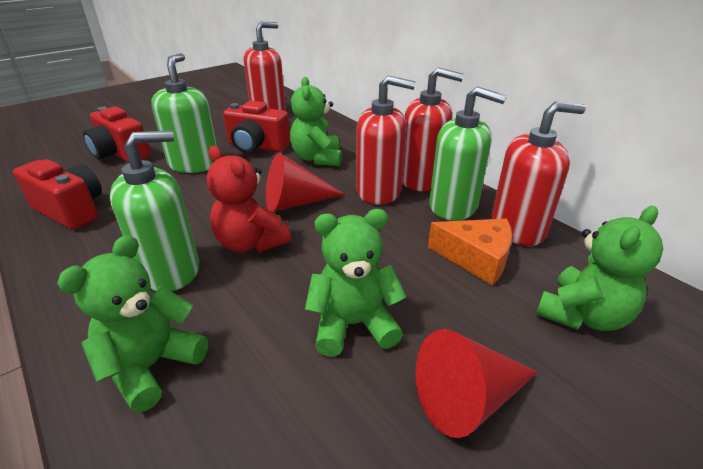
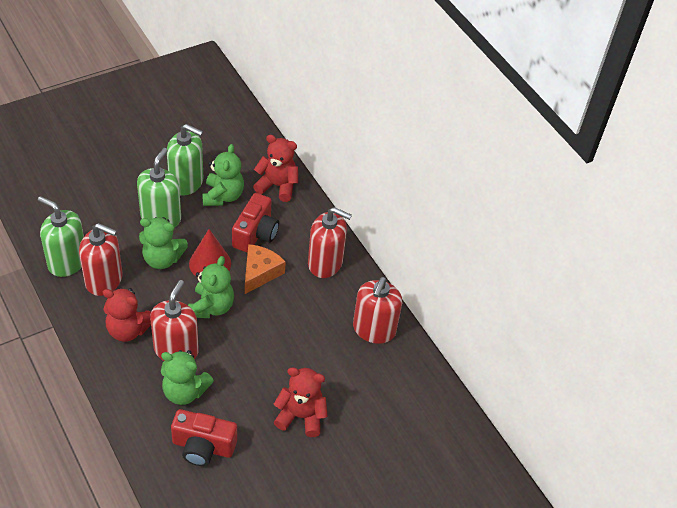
red camera: 3 -> 2
red cone: 2 -> 1
red teddy bear: 1 -> 3

